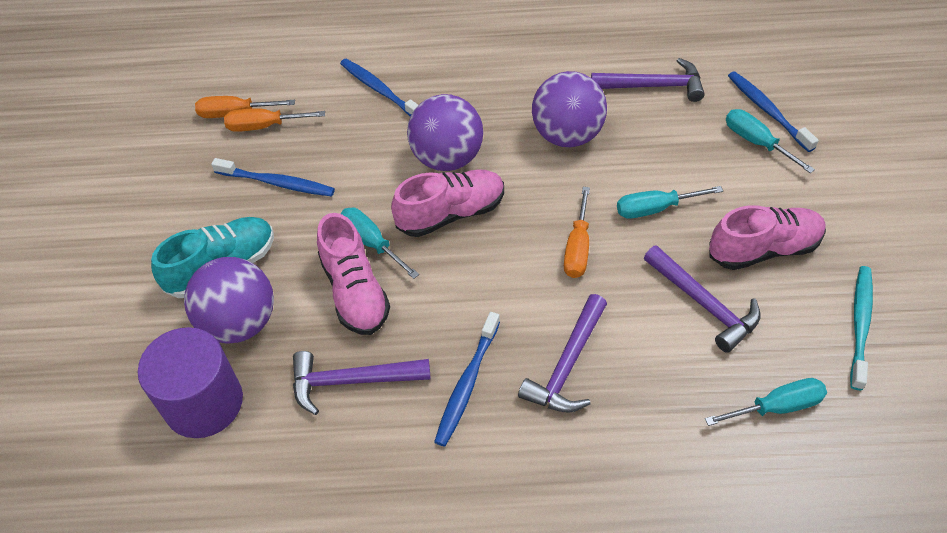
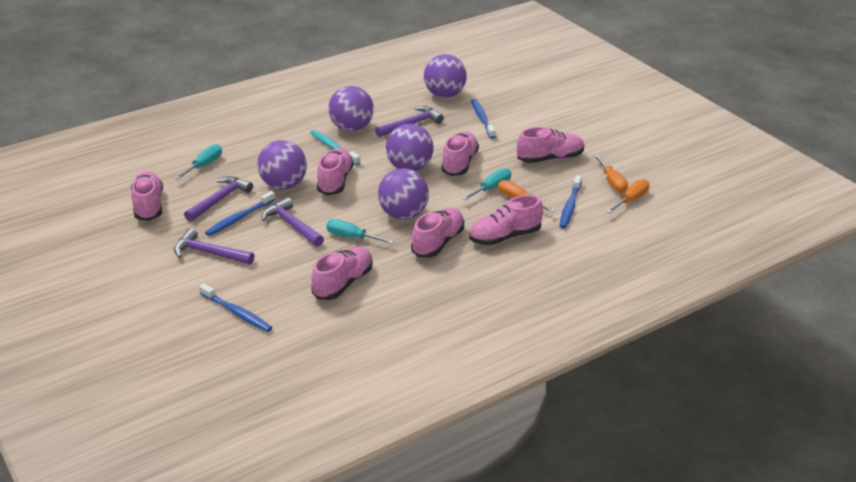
pink shoe: 3 -> 7
purple ball: 3 -> 5
purple cylinder: 1 -> 0
turquoise screwdriver: 4 -> 3
turquoise shoe: 1 -> 0

